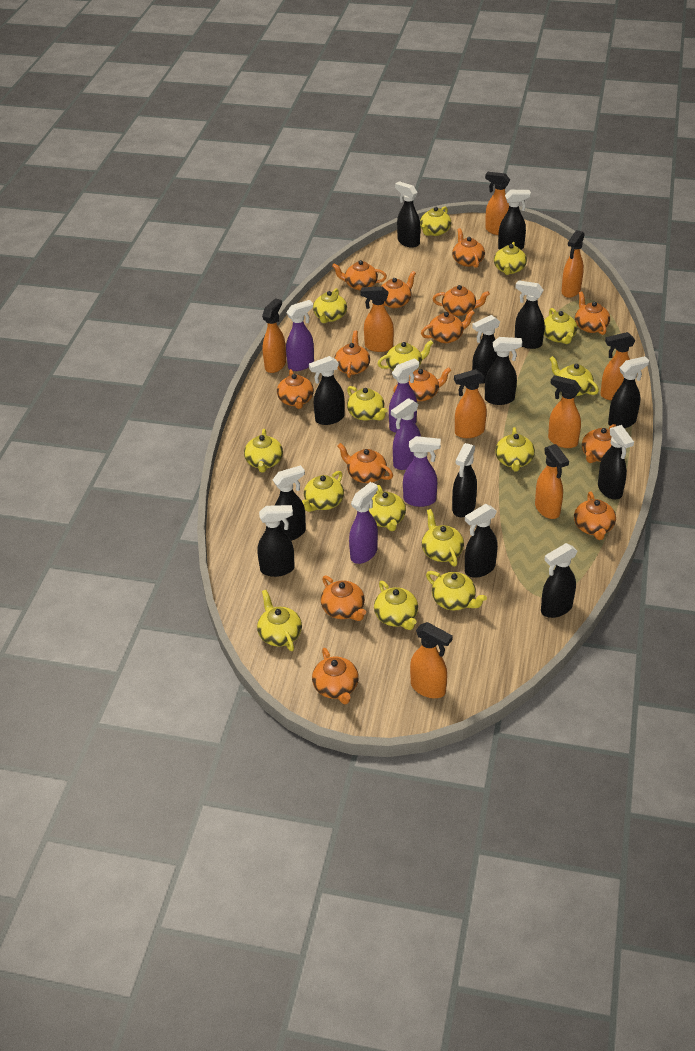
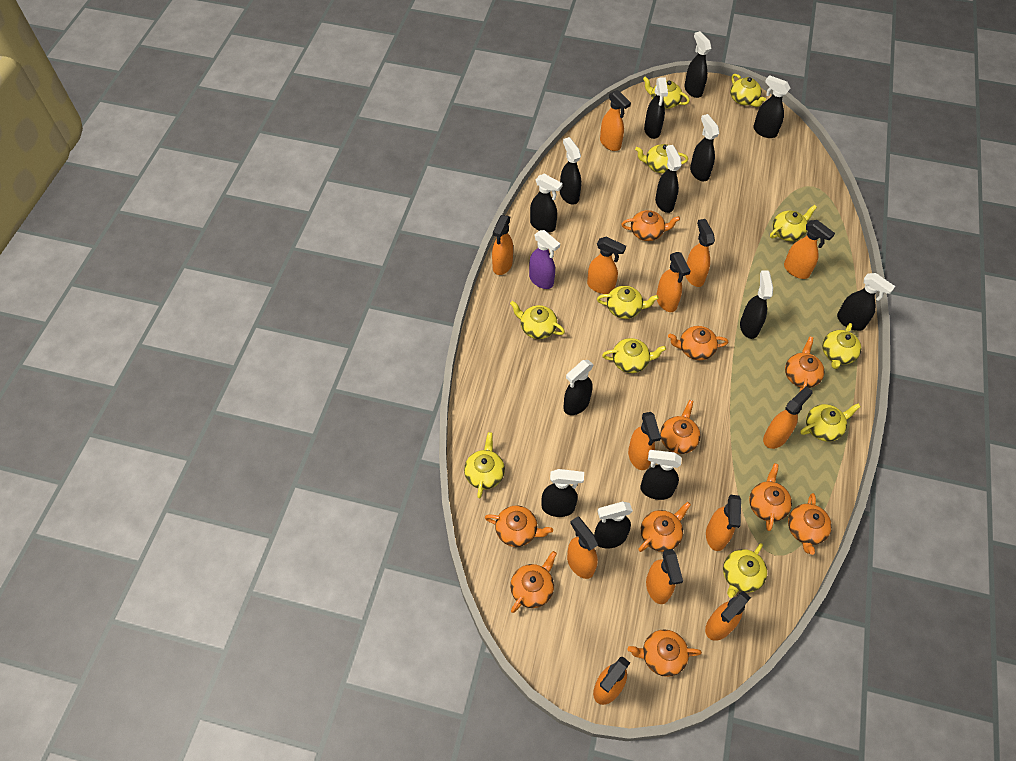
orange spray bottle: 9 -> 13
orange teapot: 14 -> 10
purple spray bottle: 5 -> 1
yellow teapot: 15 -> 11

